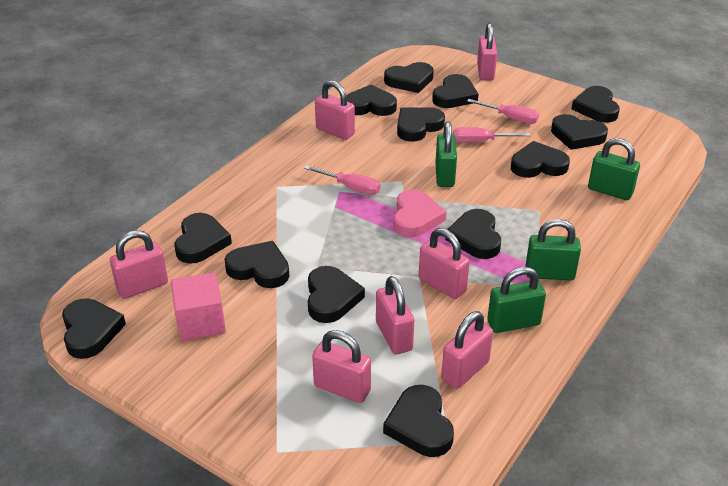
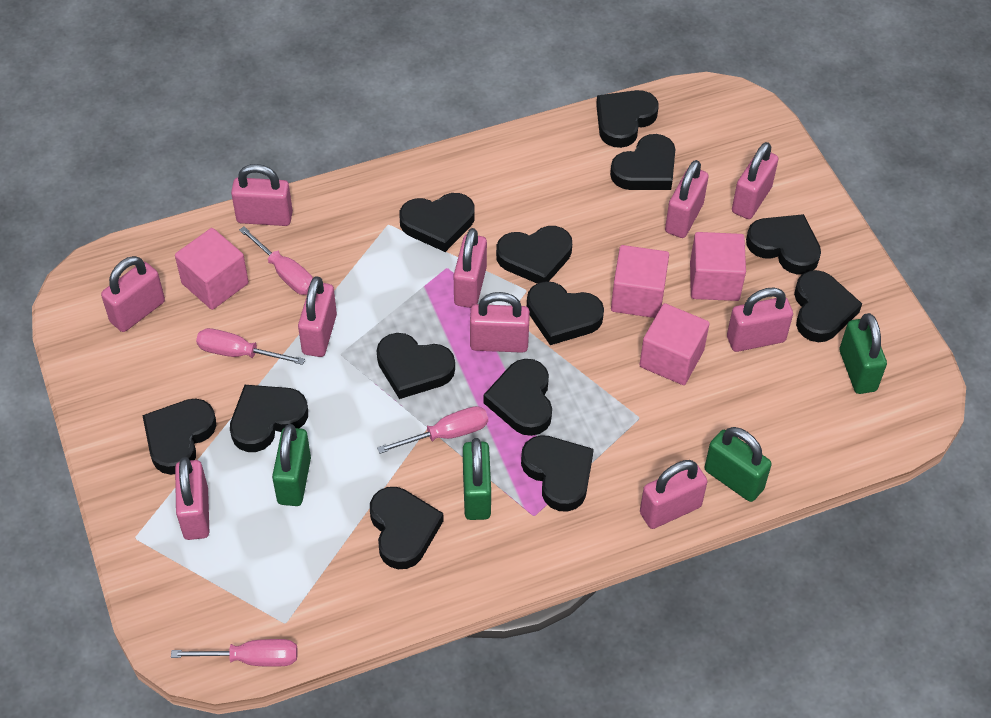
pink cube: 1 -> 4
pink heart: 1 -> 0
pink padlock: 7 -> 10
pink screwdriver: 3 -> 4

